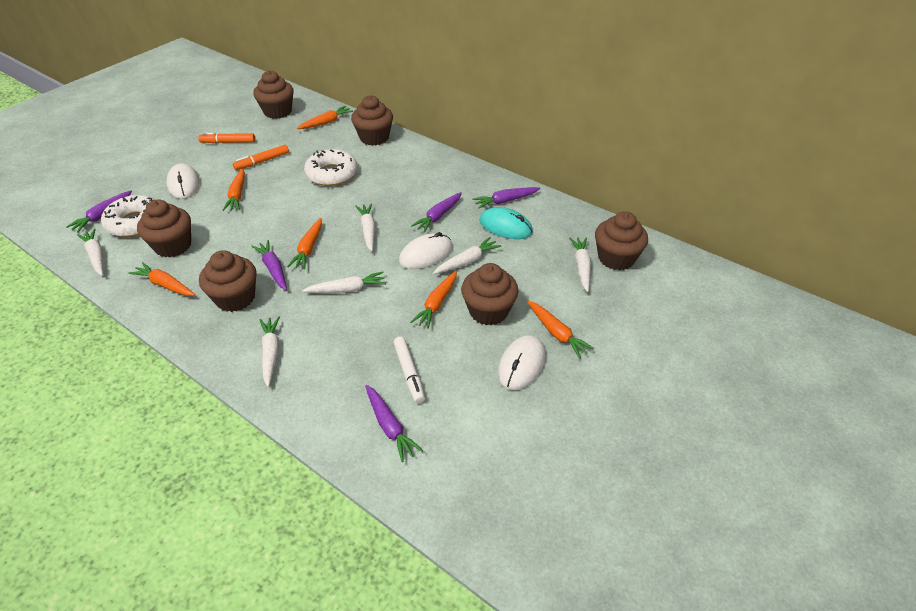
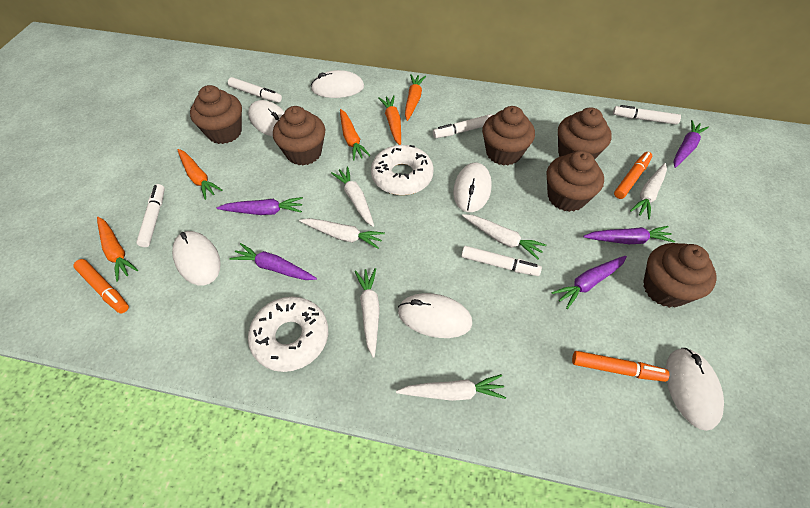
orange carrot: 6 -> 5
orange marker: 2 -> 3
turquoise mouse: 1 -> 0
white marker: 1 -> 5
white mouse: 3 -> 6

